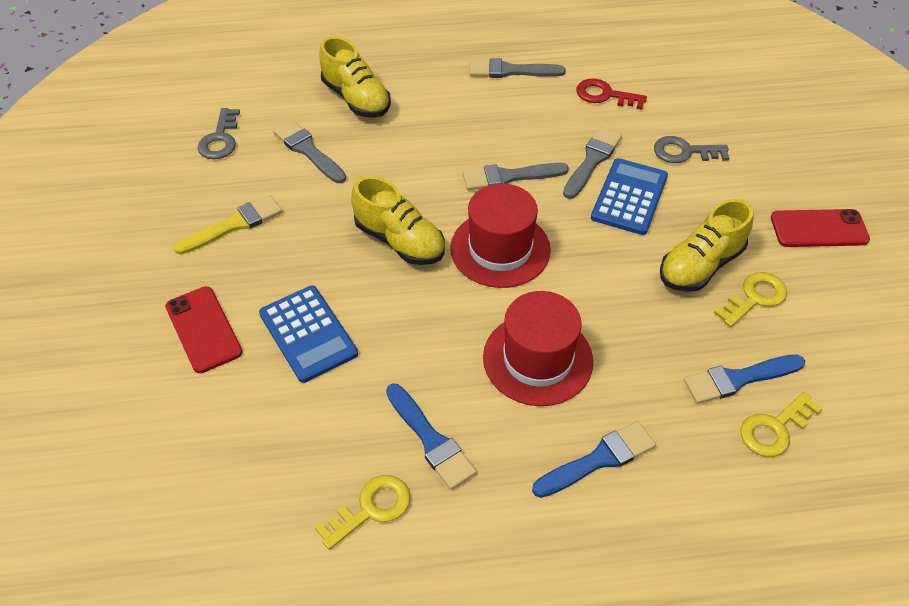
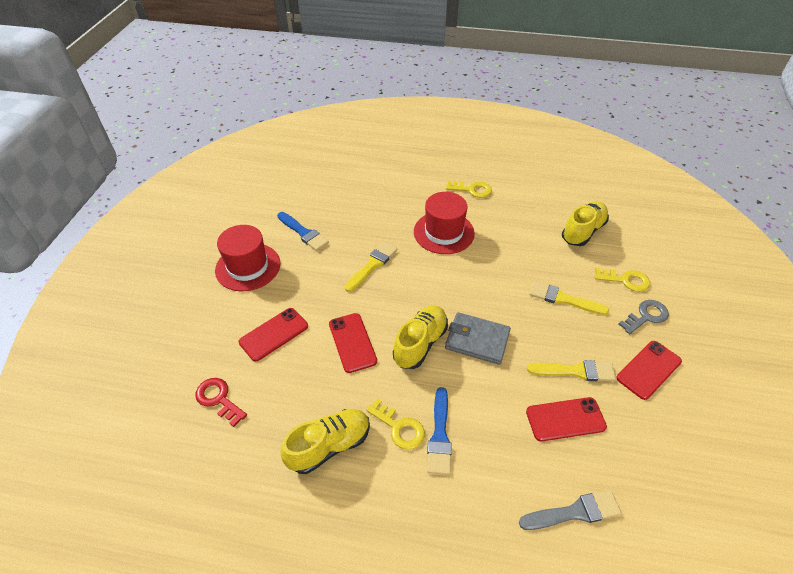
blue brush: 3 -> 2
blue calculator: 2 -> 0
grey brush: 4 -> 1
grey key: 2 -> 1
grey wallet: 0 -> 1
red phone: 2 -> 4
yellow brush: 1 -> 3

